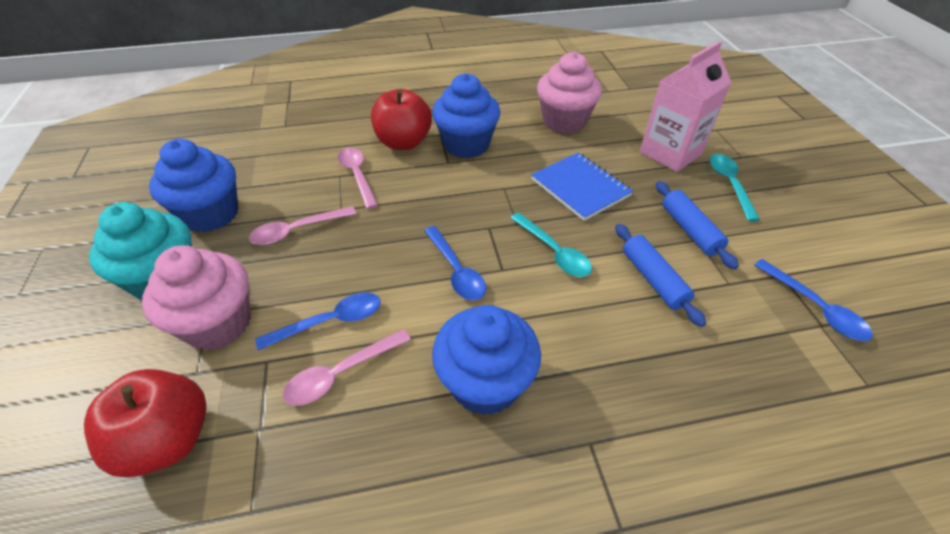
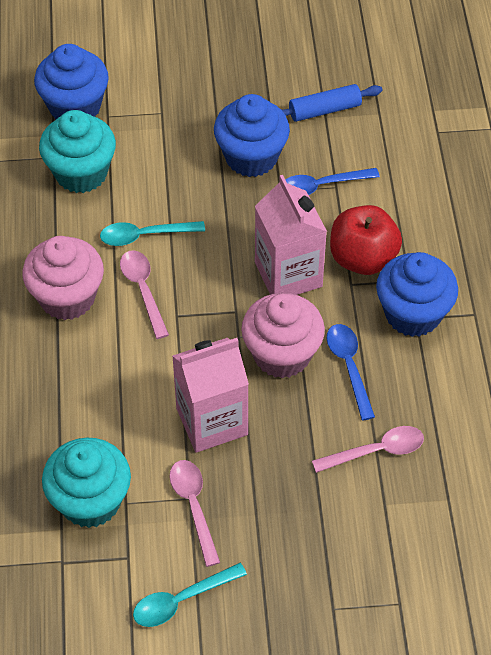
blue notebook: 1 -> 0
blue rolling pin: 2 -> 1
blue spoon: 3 -> 2
pink carton: 1 -> 2
red apple: 2 -> 1
turquoise cupcake: 1 -> 2

